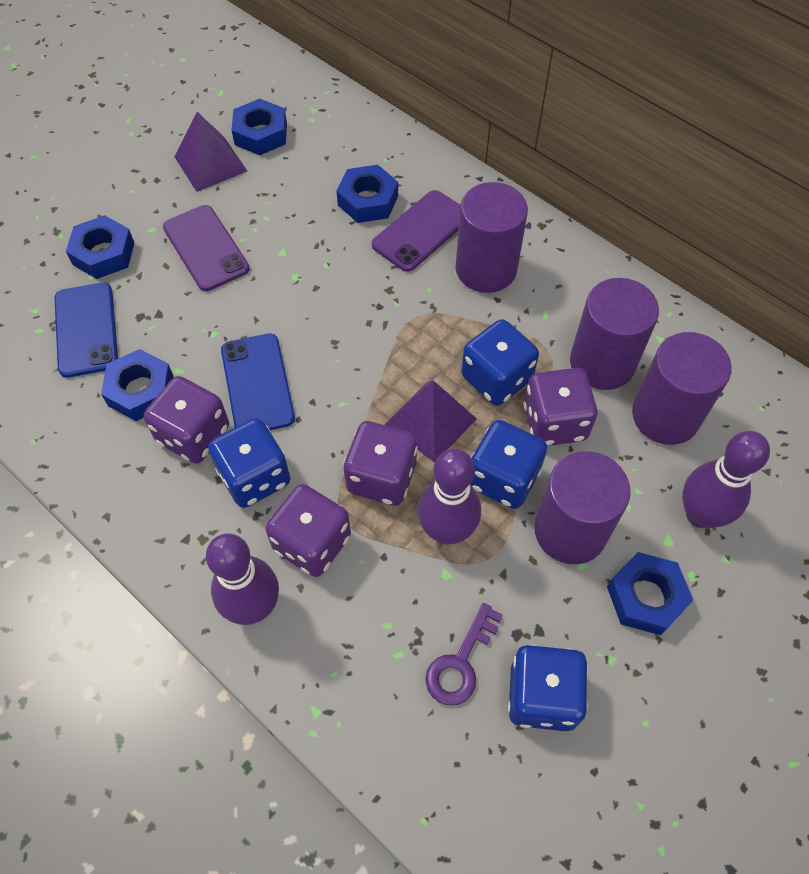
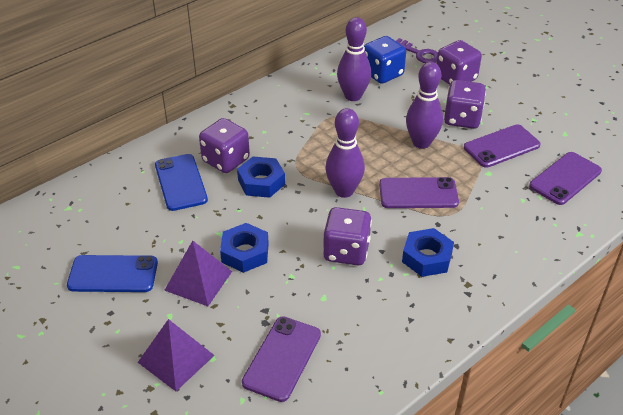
blue dice: 4 -> 1
blue nut: 5 -> 3
purple cylinder: 4 -> 0
purple phone: 2 -> 4

